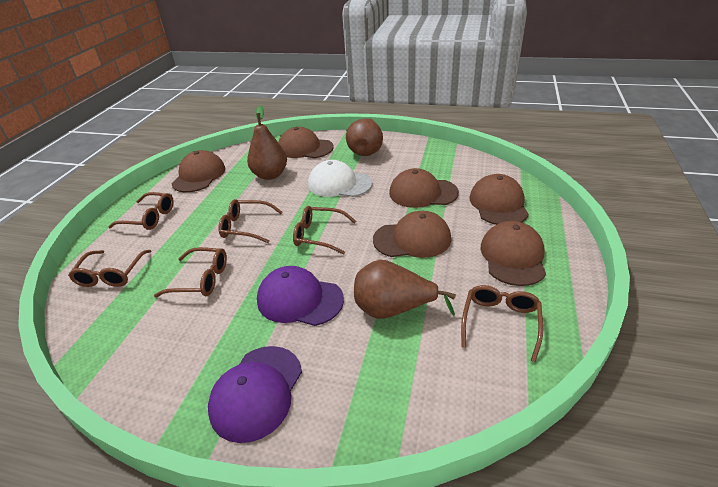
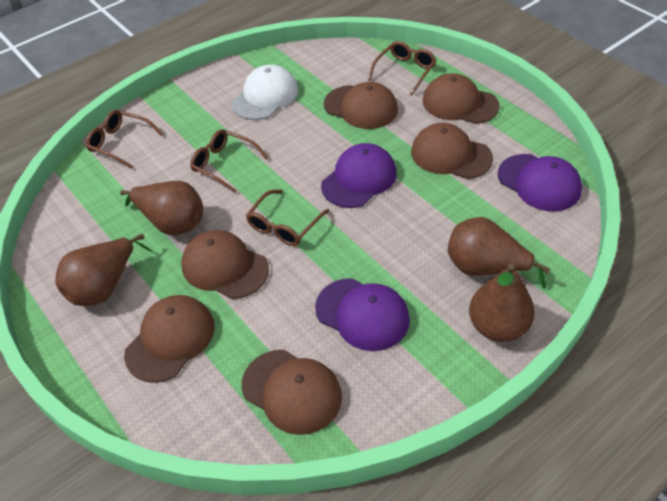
brown glasses: 6 -> 4
brown pear: 3 -> 4
purple cap: 2 -> 3

